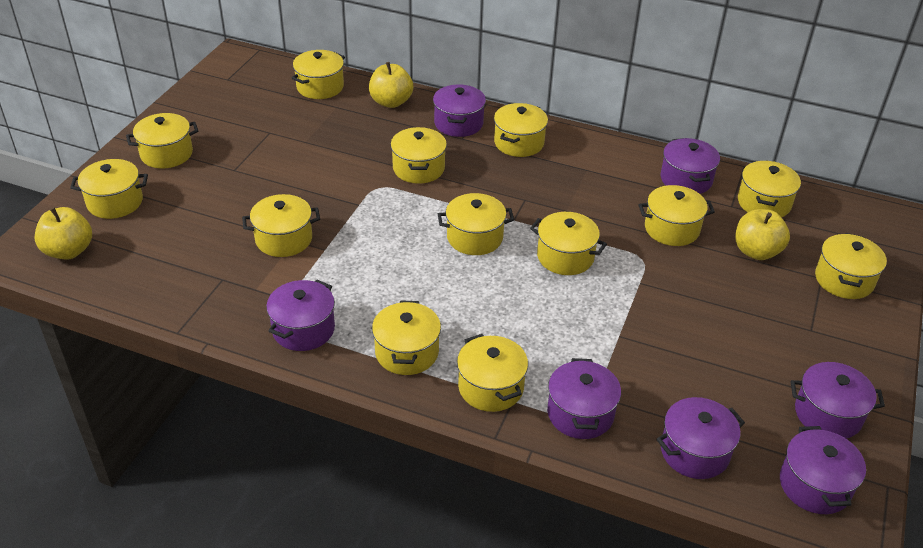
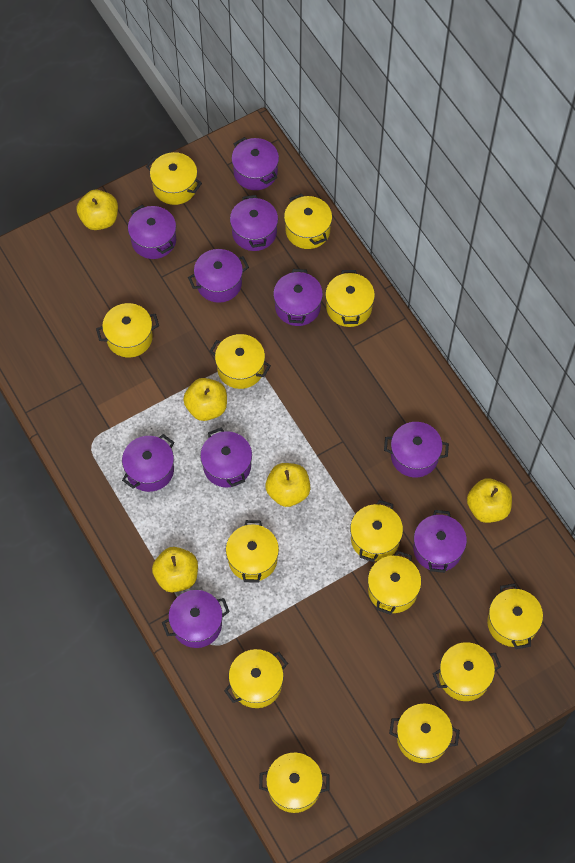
purple pot: 7 -> 10
yellow apple: 3 -> 5

